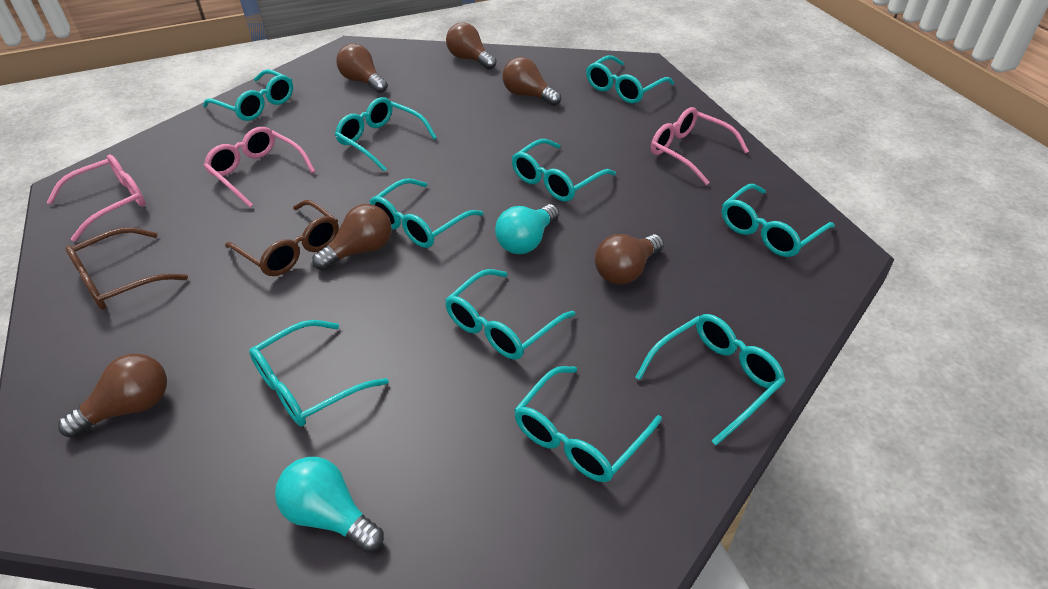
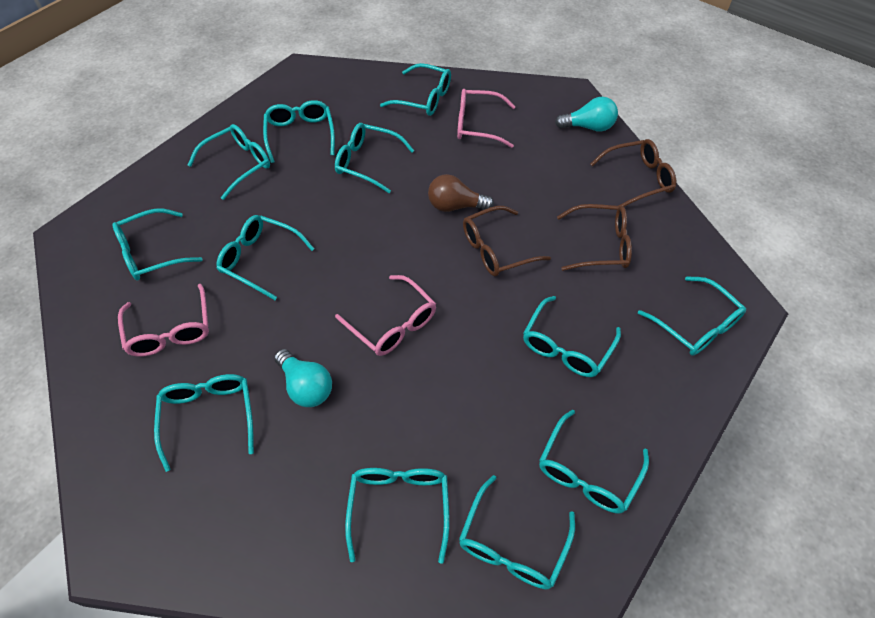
brown glasses: 2 -> 3
brown light bulb: 6 -> 1
turquoise glasses: 10 -> 12

